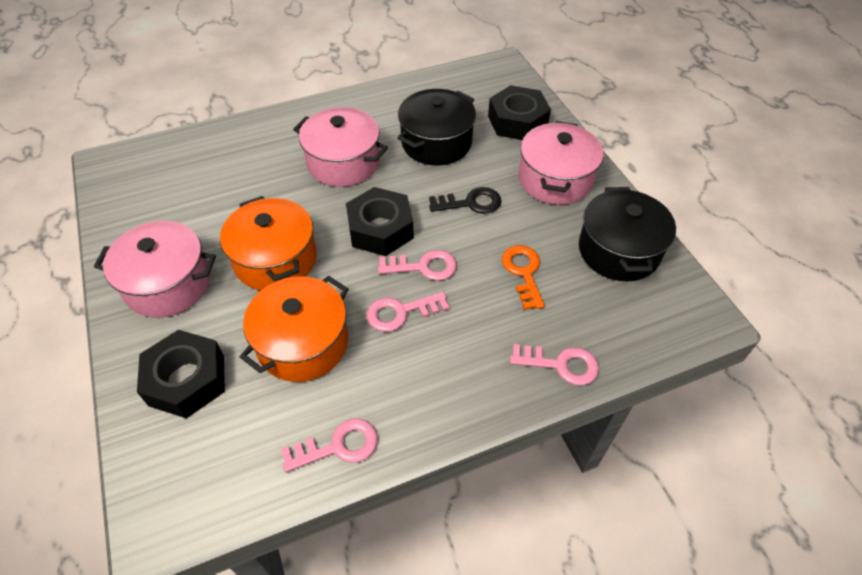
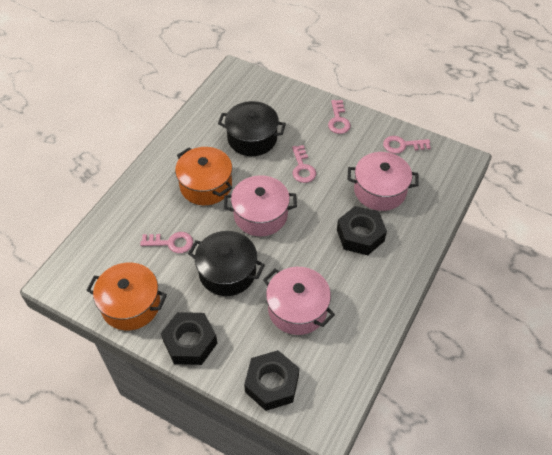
black key: 1 -> 0
orange key: 1 -> 0

